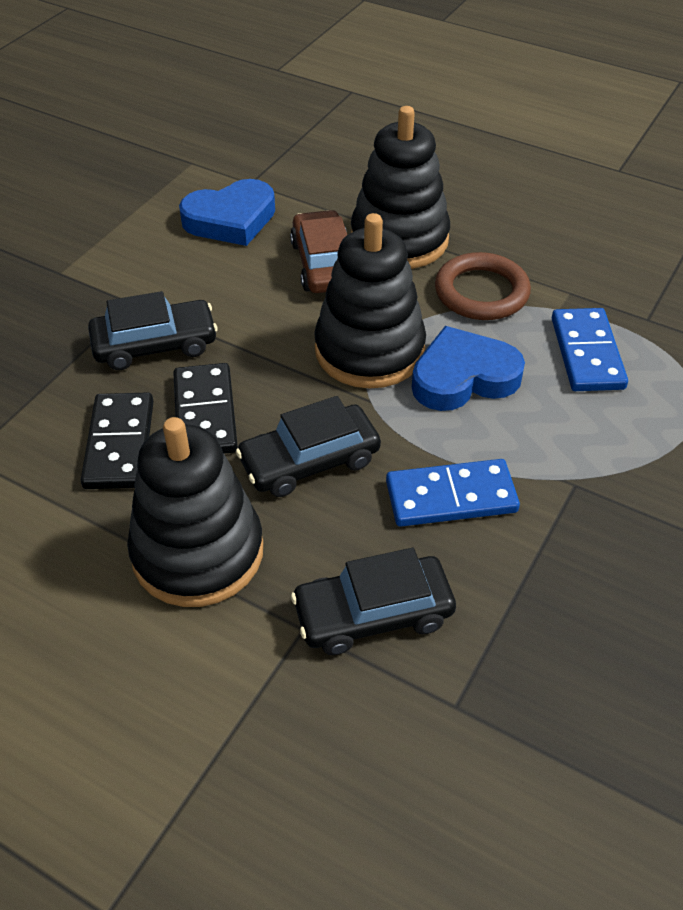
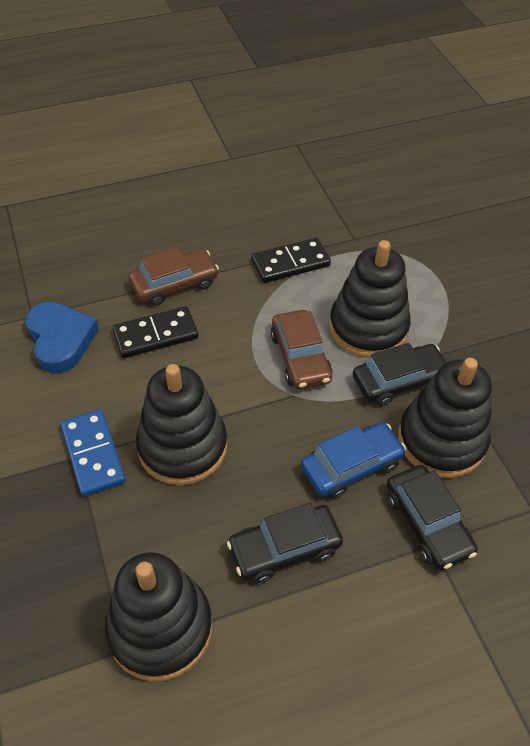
black stacking toy: 3 -> 4
blue car: 0 -> 1
blue domino: 2 -> 1
blue heart: 2 -> 1
brown car: 1 -> 2
brown ring: 1 -> 0

